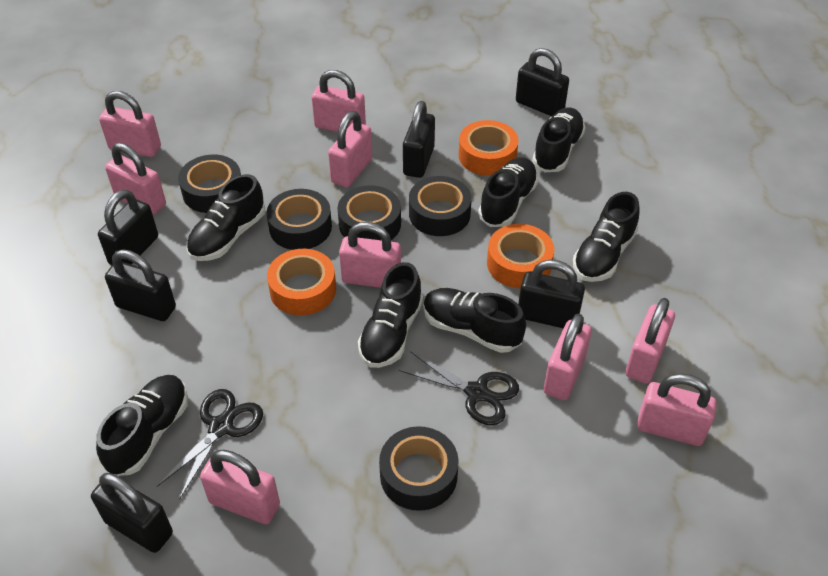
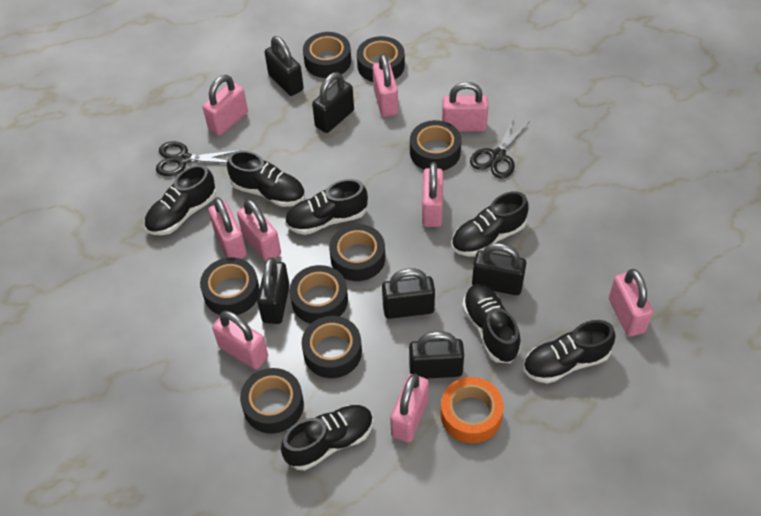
black tape: 5 -> 8
orange tape: 3 -> 1

